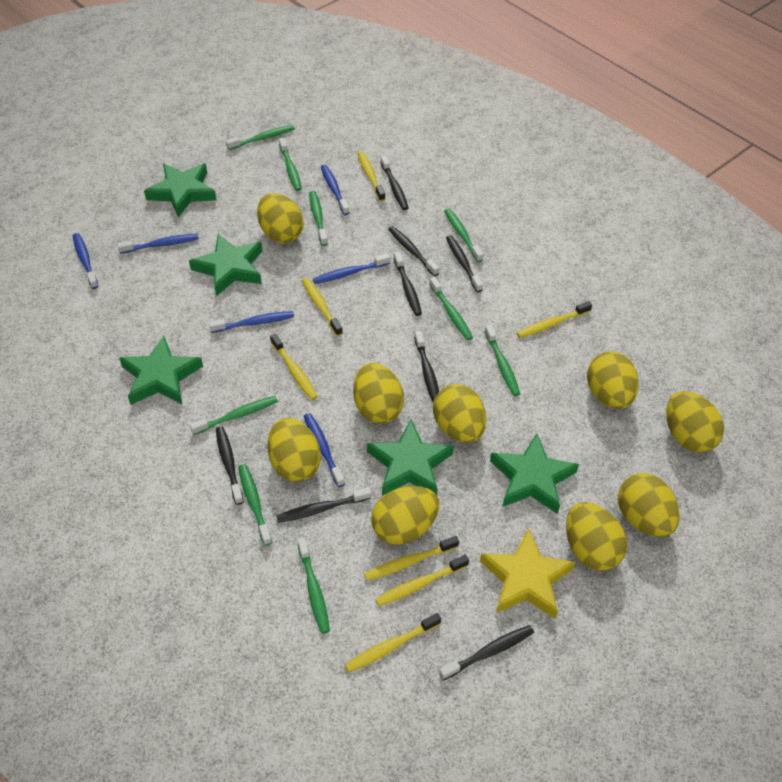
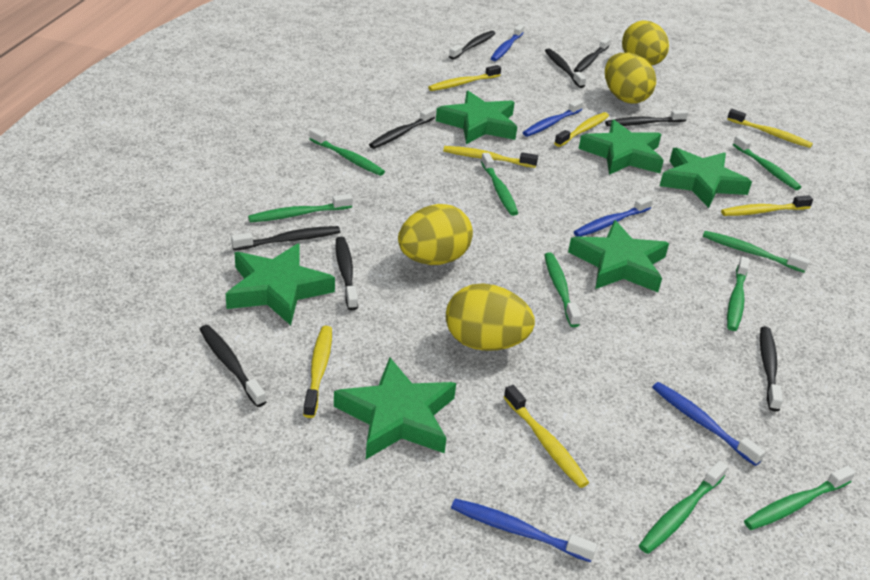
black toothbrush: 8 -> 9
blue toothbrush: 6 -> 5
green star: 5 -> 6
yellow egg: 9 -> 4
yellow star: 1 -> 0

